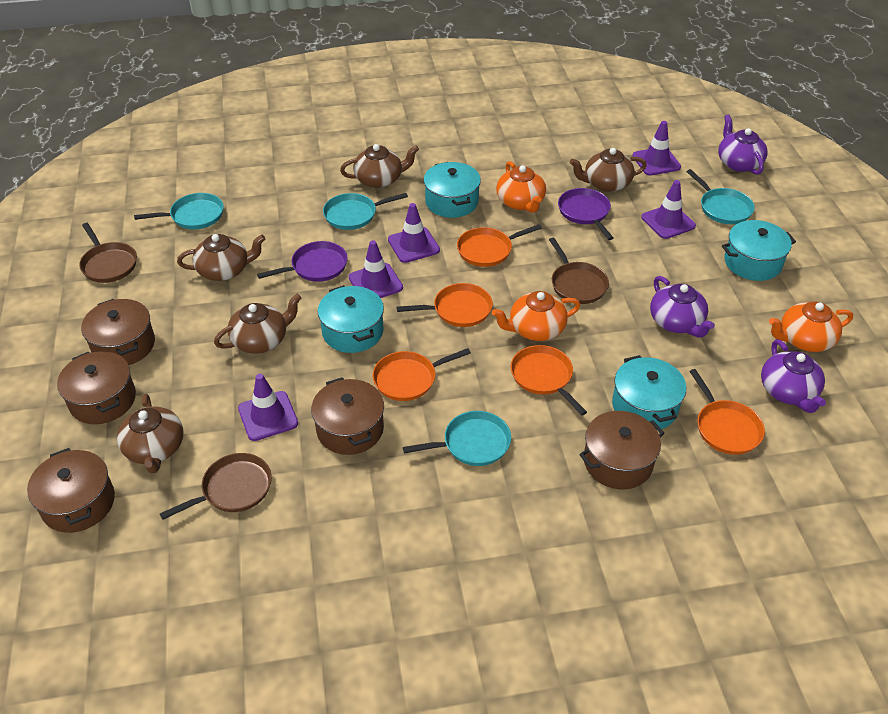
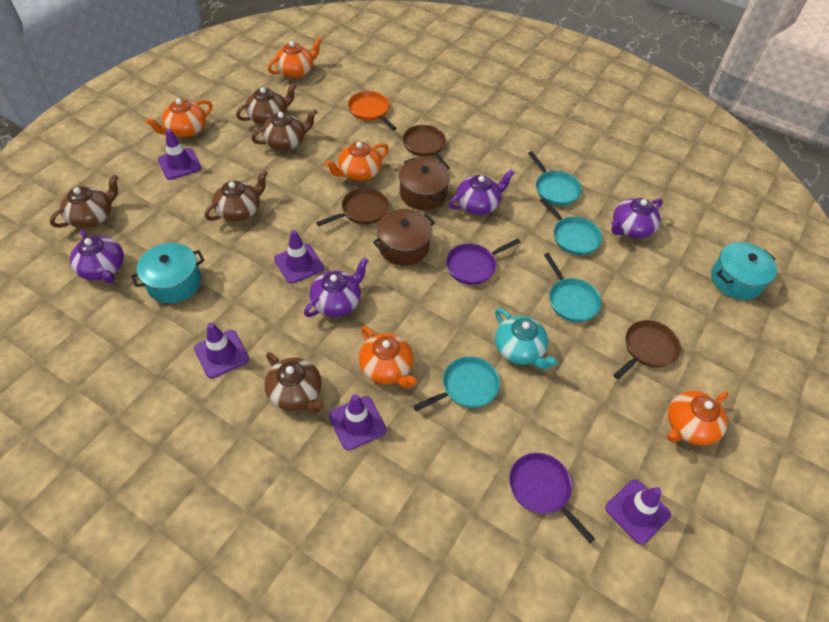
brown pot: 5 -> 2
orange pan: 5 -> 1
orange teapot: 3 -> 5
purple teapot: 3 -> 4
turquoise pot: 4 -> 2
turquoise teapot: 0 -> 1

